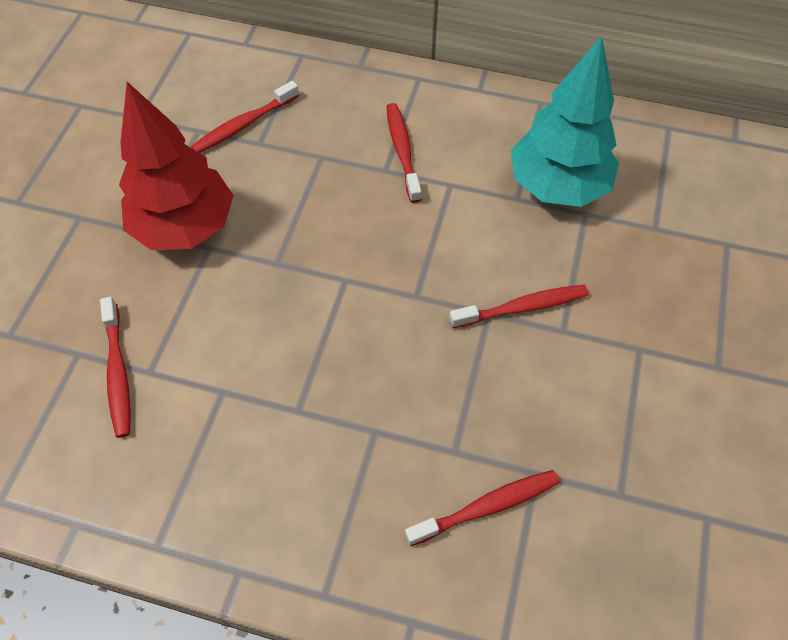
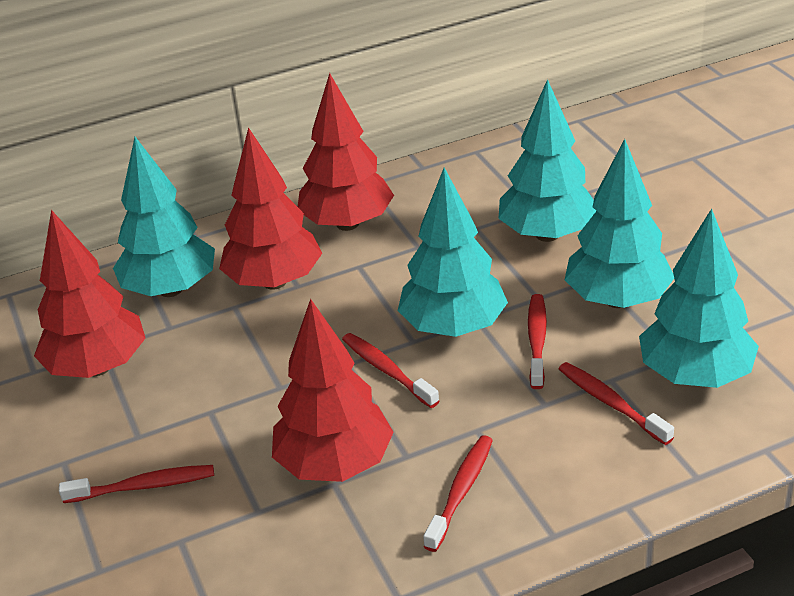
red tree: 1 -> 4
turquoise tree: 1 -> 5

